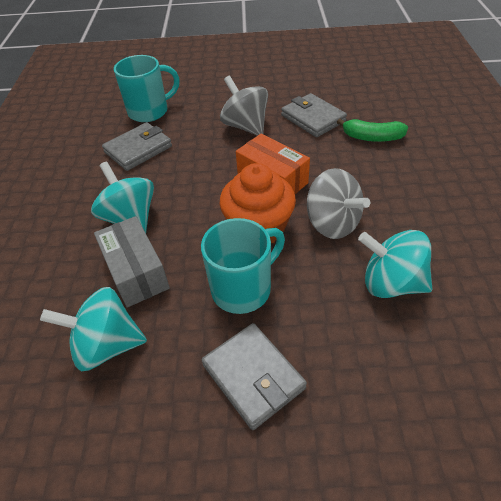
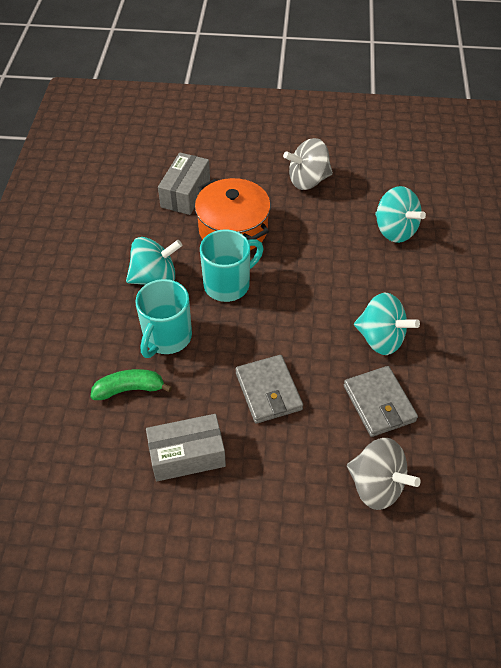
grey box: 1 -> 2
grey wallet: 3 -> 2
orange box: 1 -> 0
orange cupcake: 1 -> 0
orange pot: 0 -> 1

